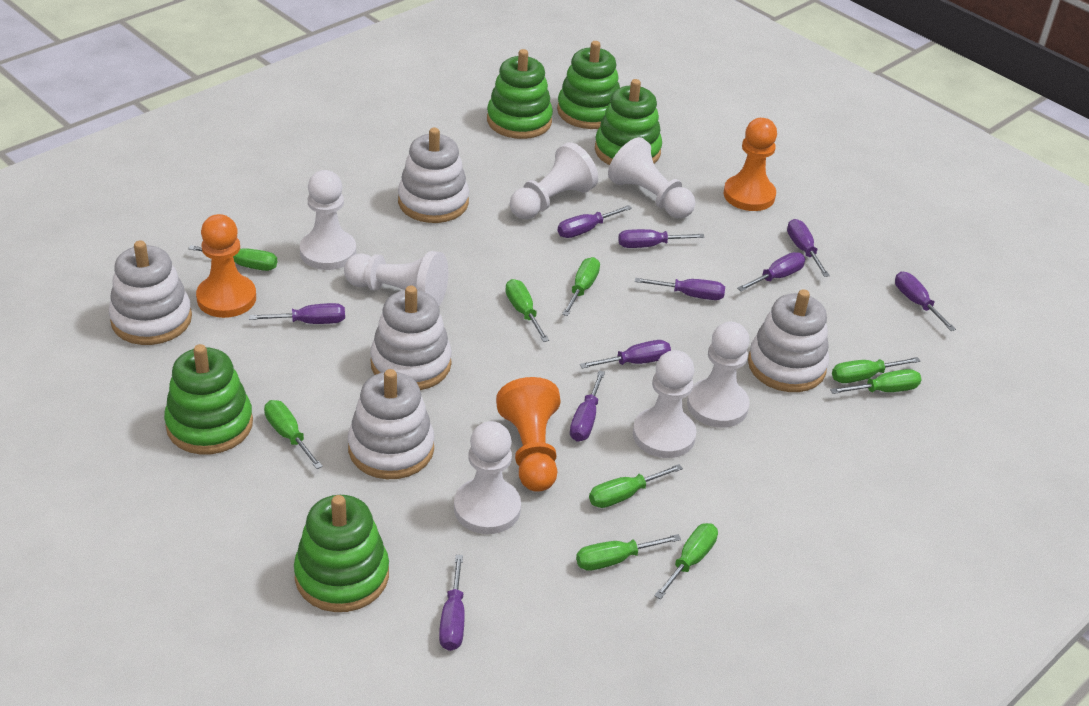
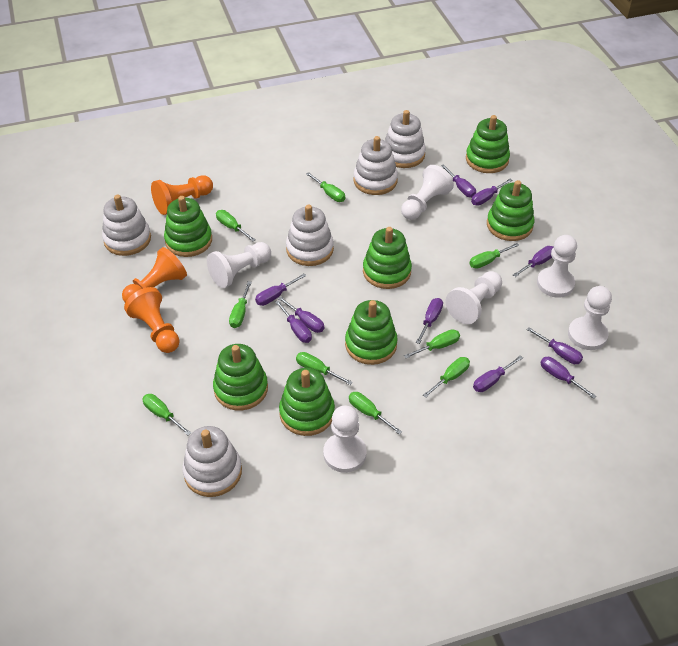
green stacking toy: 5 -> 7
white pawn: 7 -> 6

